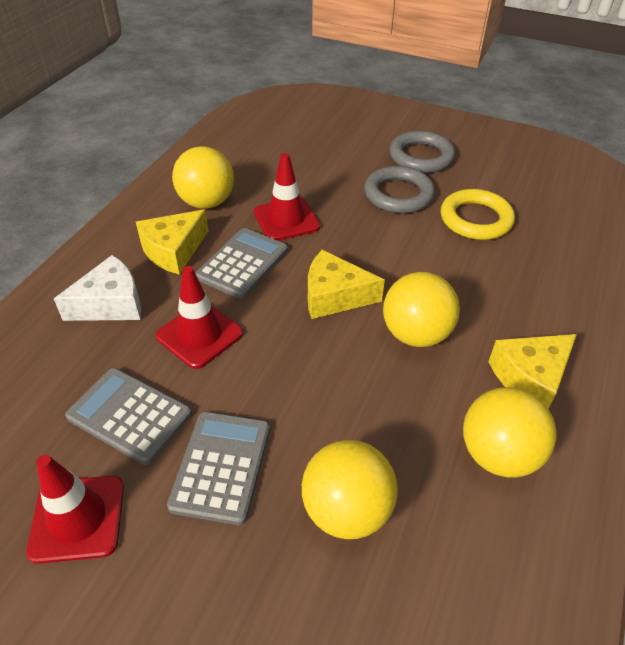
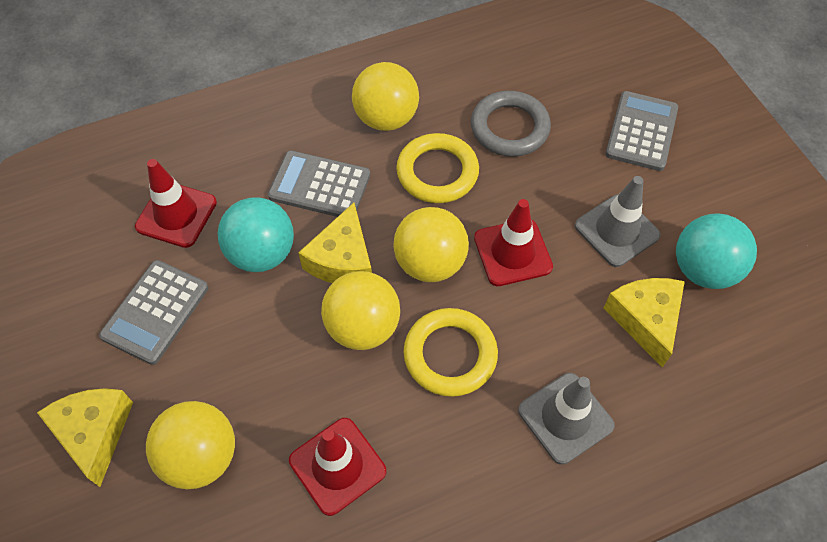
grey ring: 2 -> 1
grey traffic cone: 0 -> 2
turquoise ball: 0 -> 2
white cheese: 1 -> 0
yellow ring: 1 -> 2

